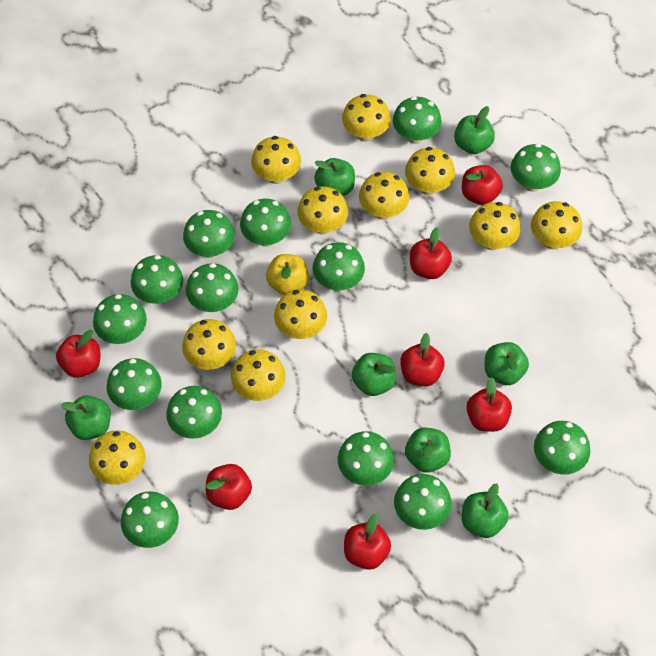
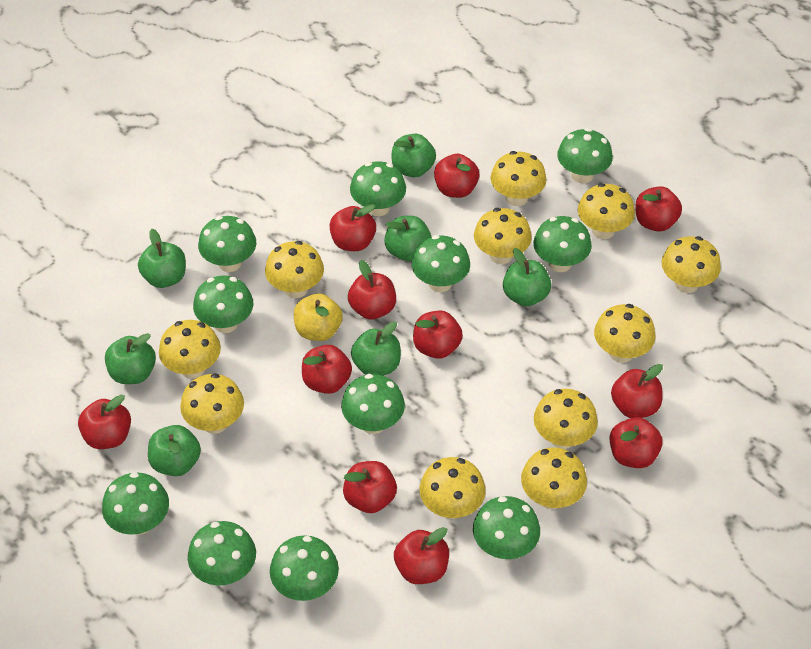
green mushroom: 14 -> 11
red apple: 7 -> 11

